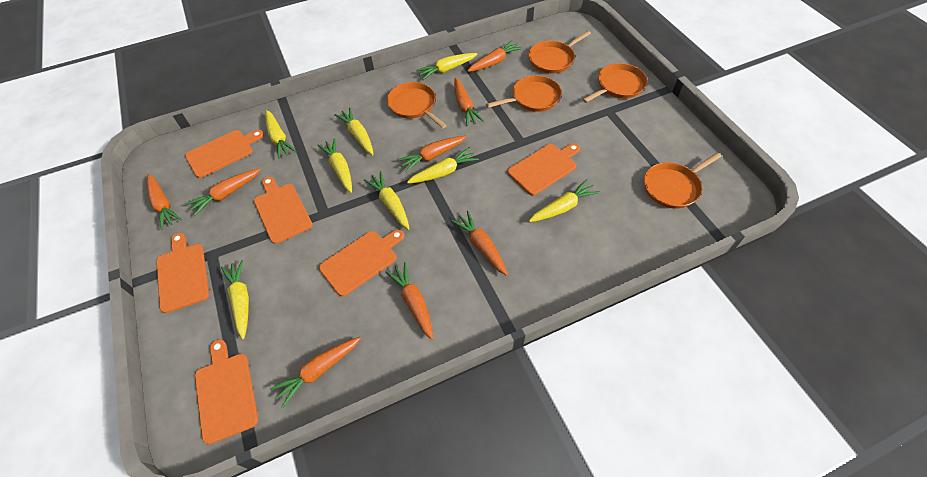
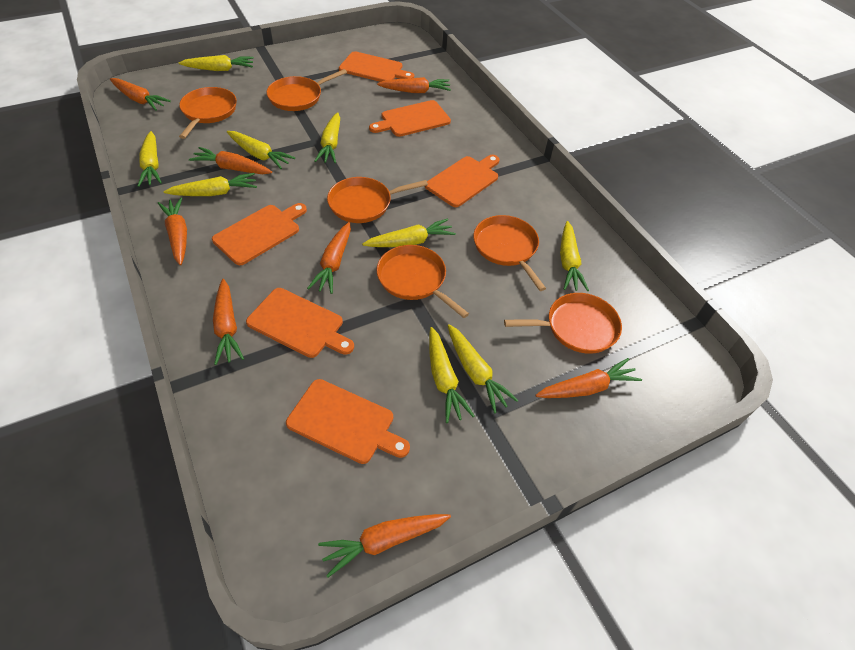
orange pan: 5 -> 6
yellow carrot: 8 -> 9

